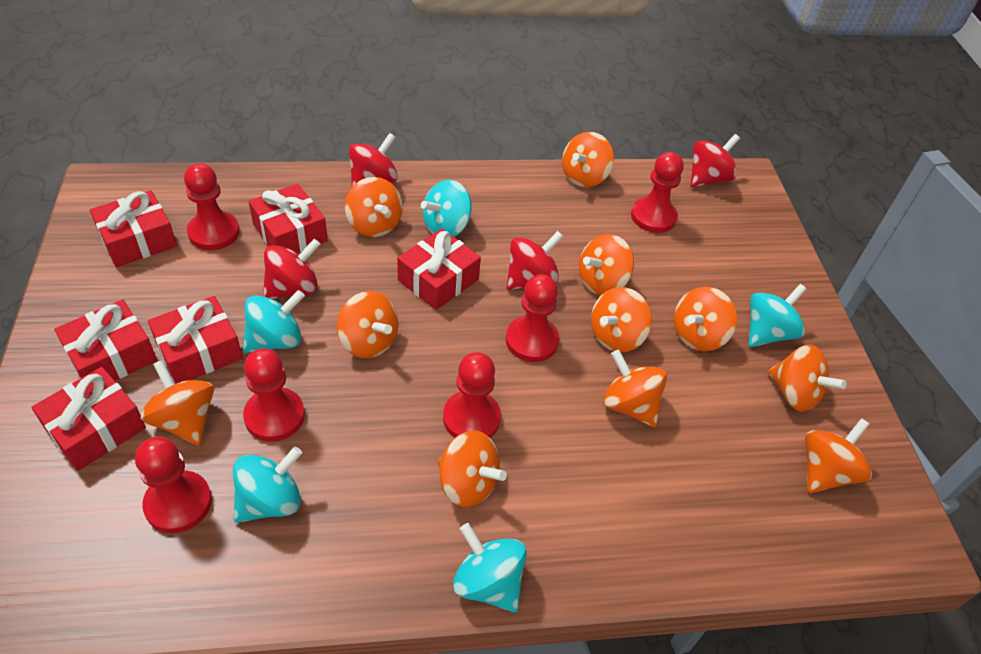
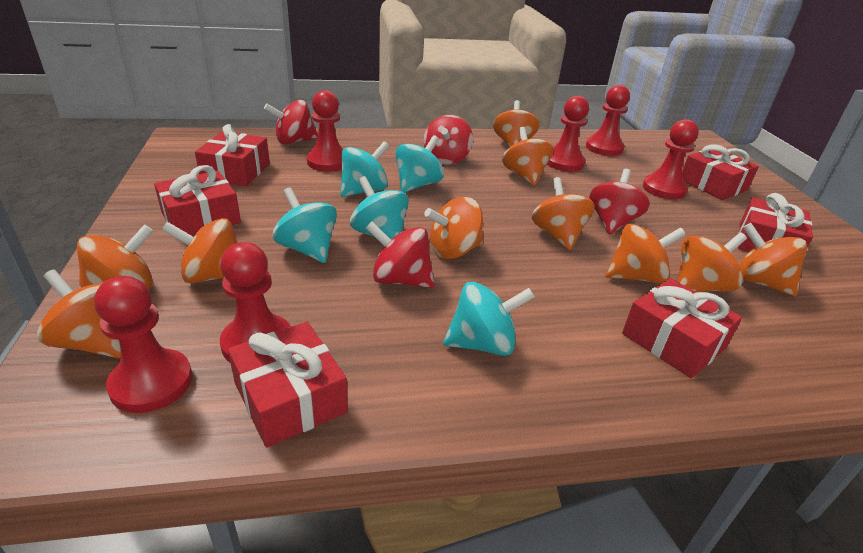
orange spinning top: 11 -> 10

